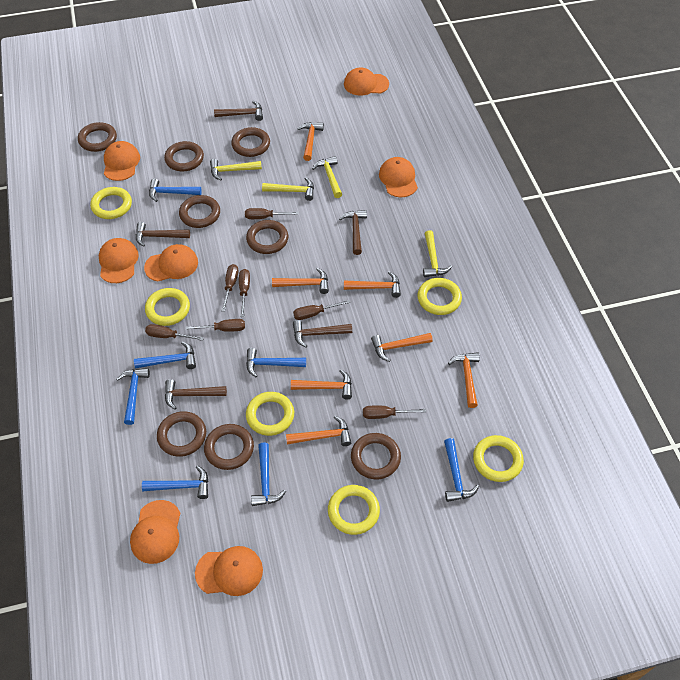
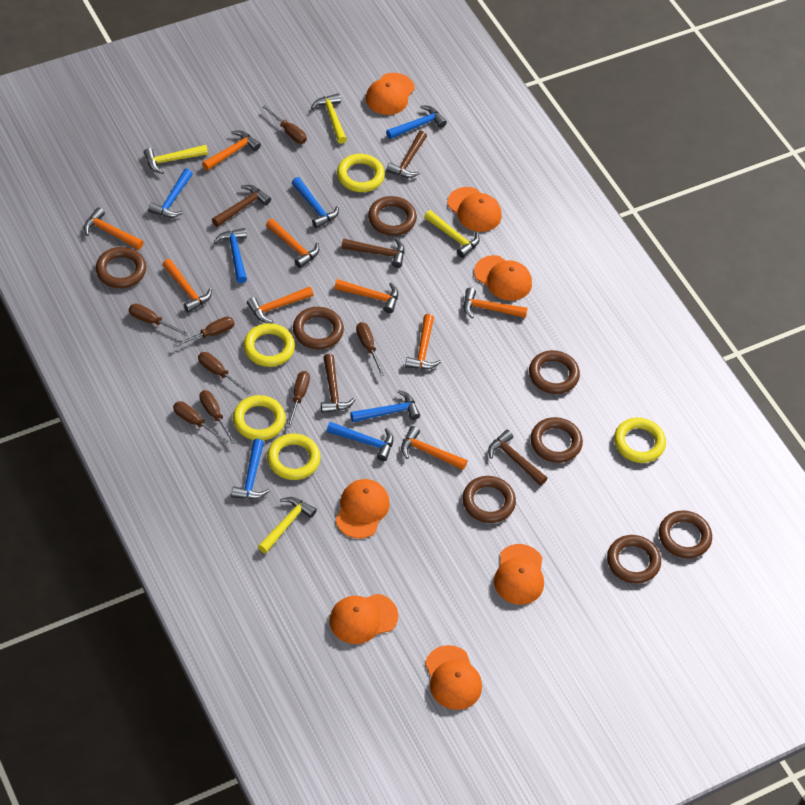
brown screwdriver: 7 -> 8
orange hammer: 7 -> 9
yellow ring: 6 -> 5

